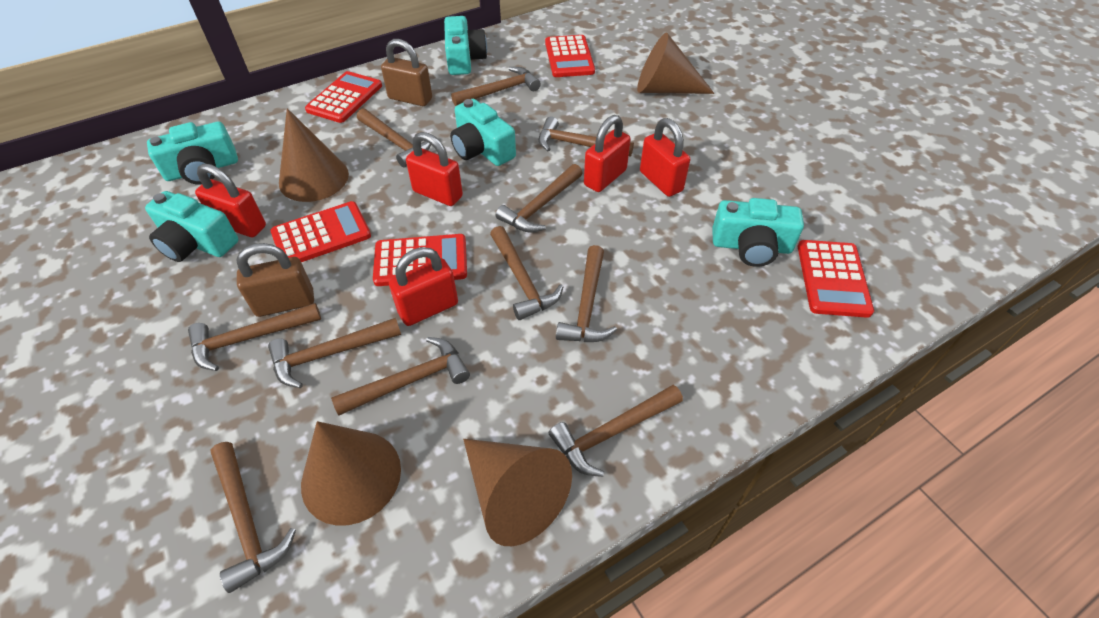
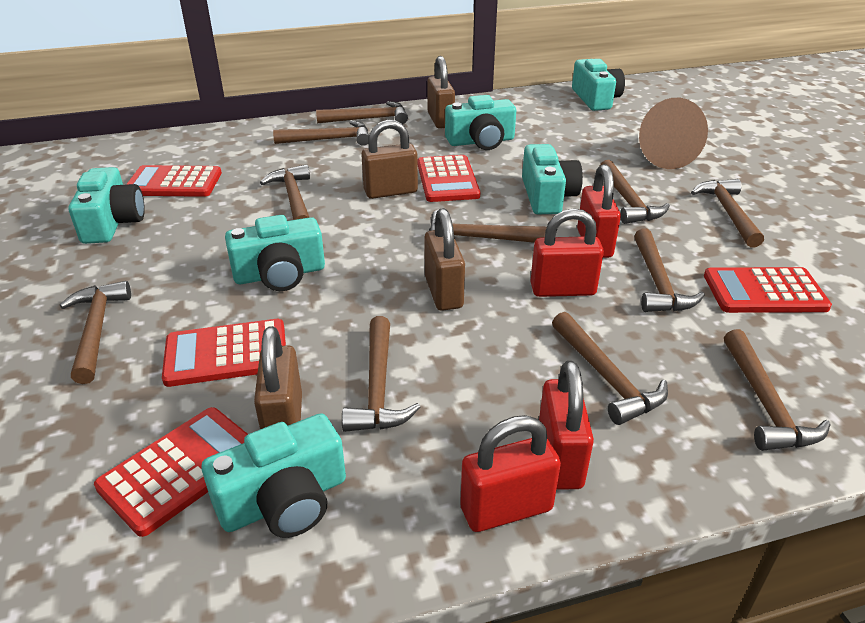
brown cone: 4 -> 1
brown padlock: 2 -> 4
red padlock: 5 -> 4
turquoise camera: 5 -> 6

